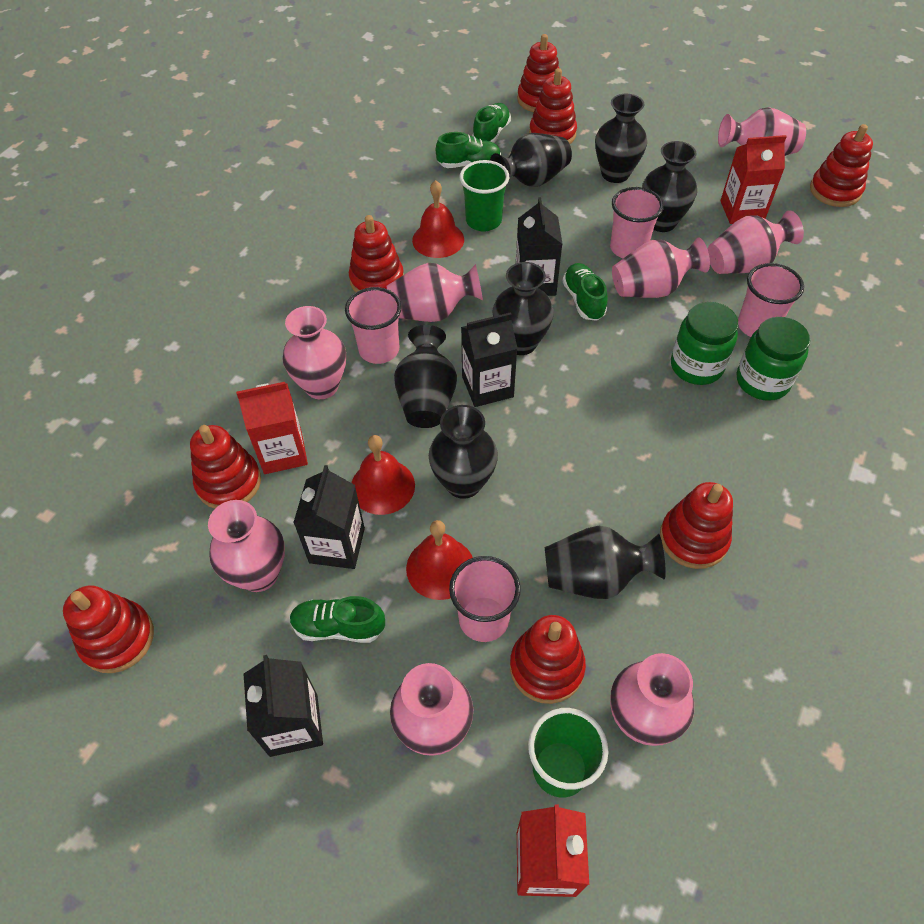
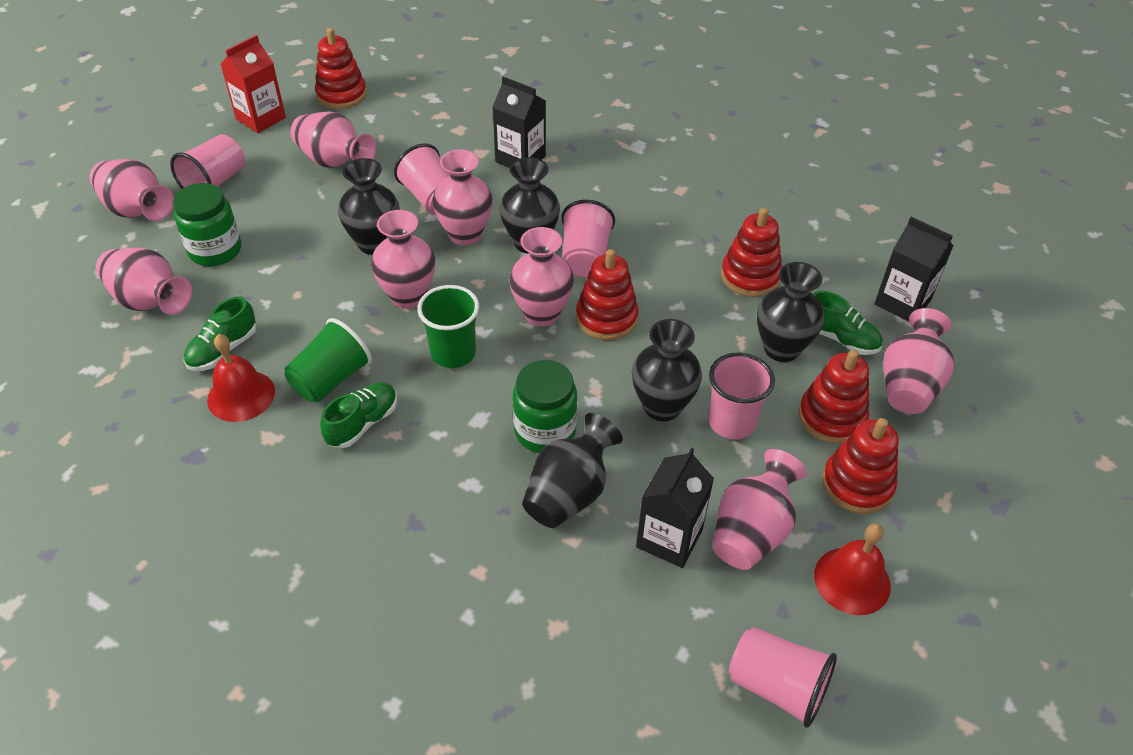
black carton: 4 -> 3
black vase: 7 -> 5
green shoe: 4 -> 3
pink cup: 4 -> 5
red bell: 3 -> 2
red carton: 3 -> 1
red stacking toy: 8 -> 5

